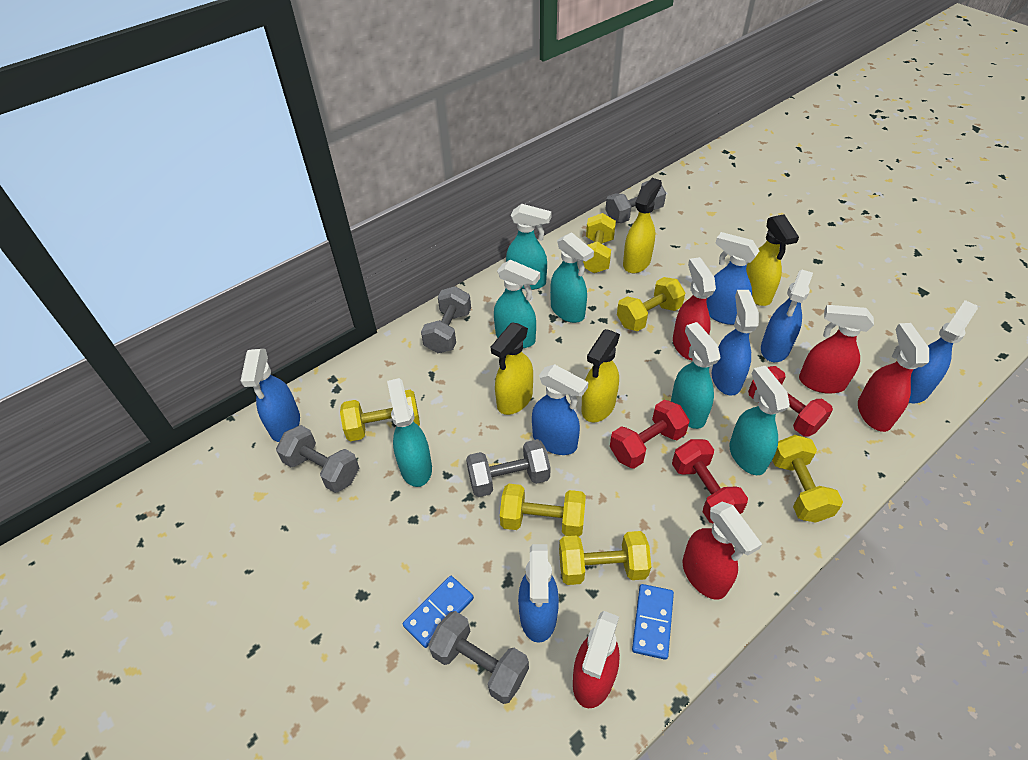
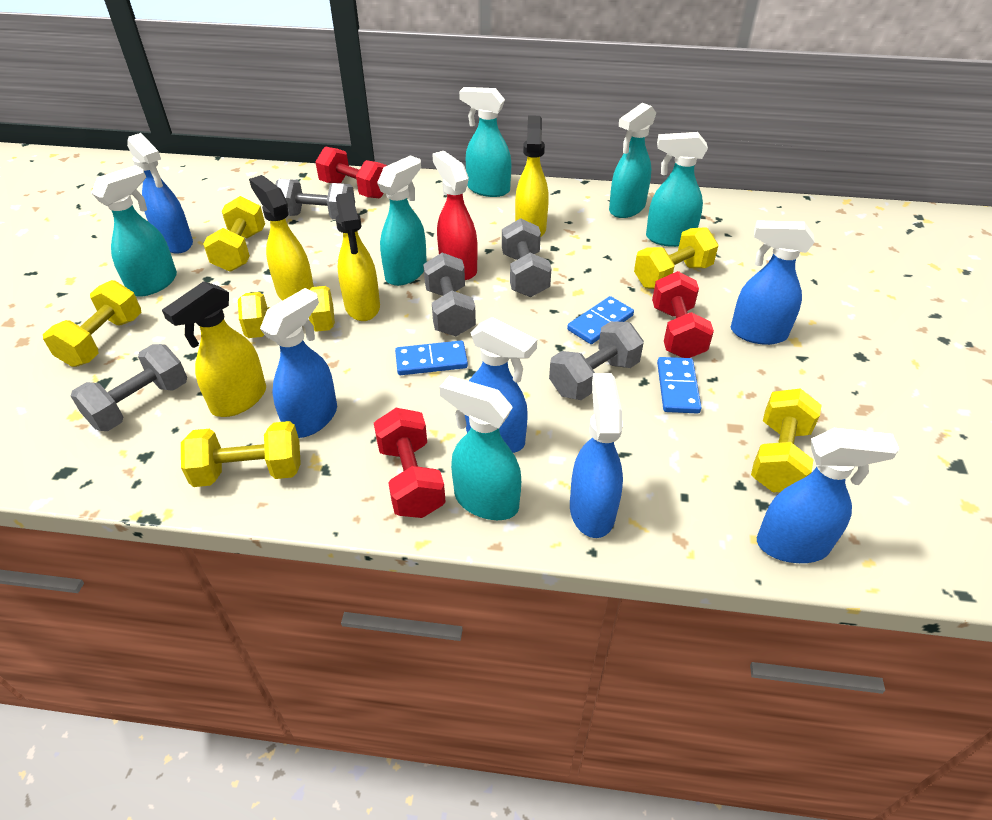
blue domino: 2 -> 3
blue spray bottle: 7 -> 6
red spray bottle: 5 -> 1

